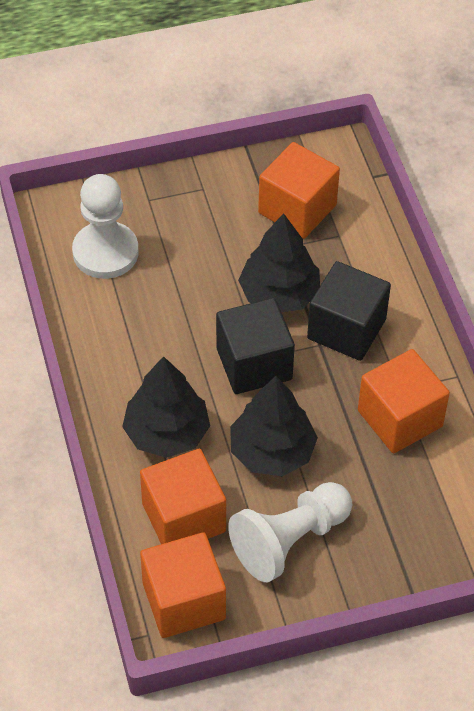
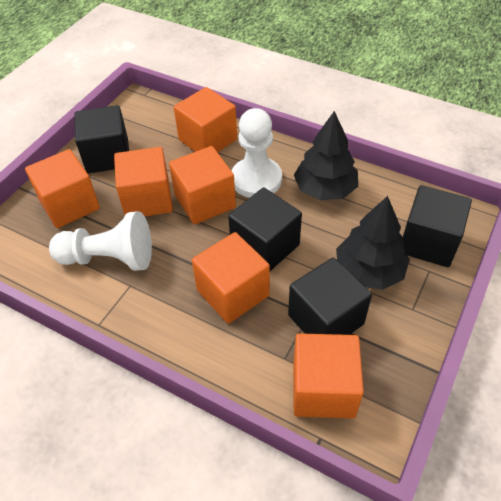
black cube: 2 -> 4
black tree: 3 -> 2
orange cube: 4 -> 6

